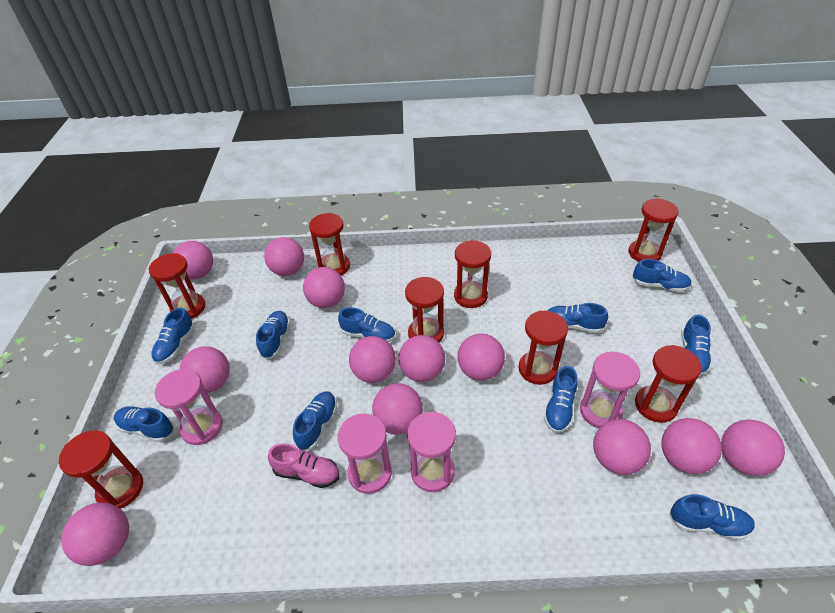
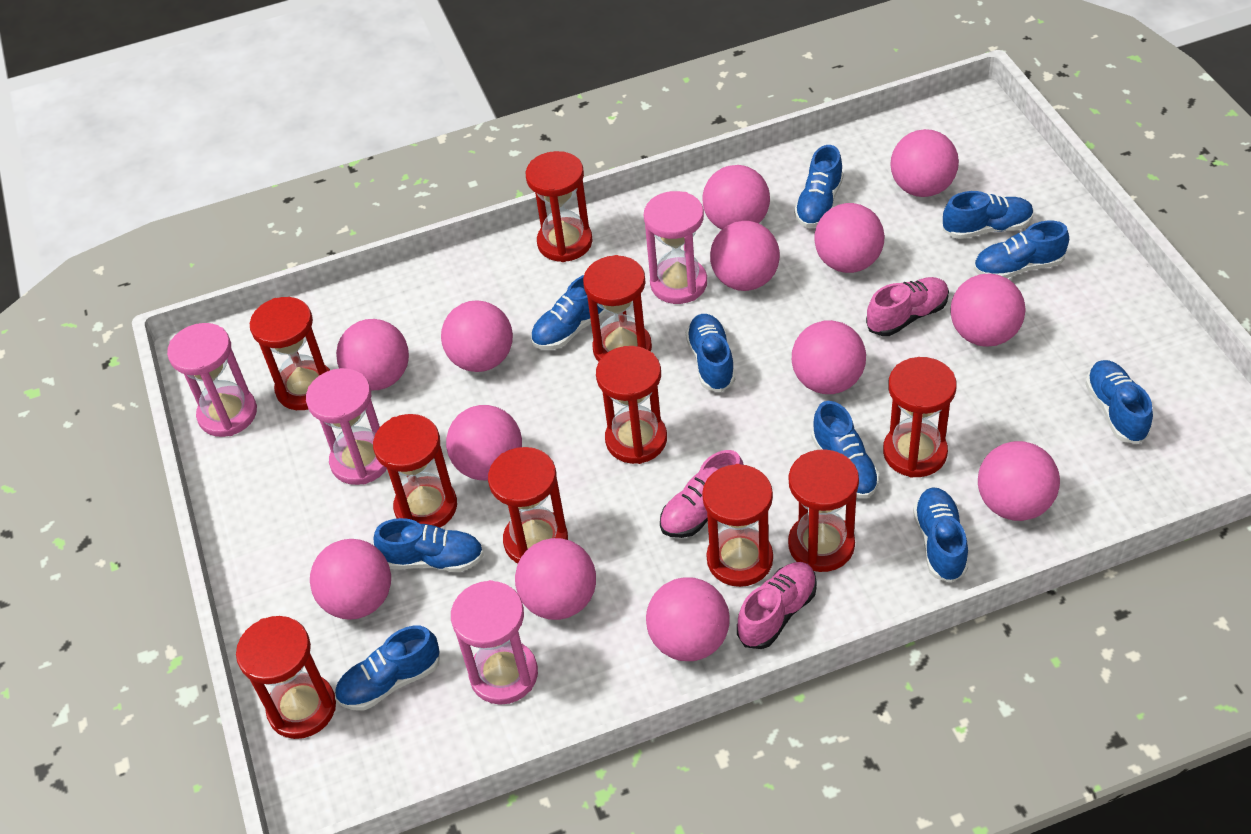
pink ball: 12 -> 13
pink shoe: 1 -> 3
red hourglass: 8 -> 10

